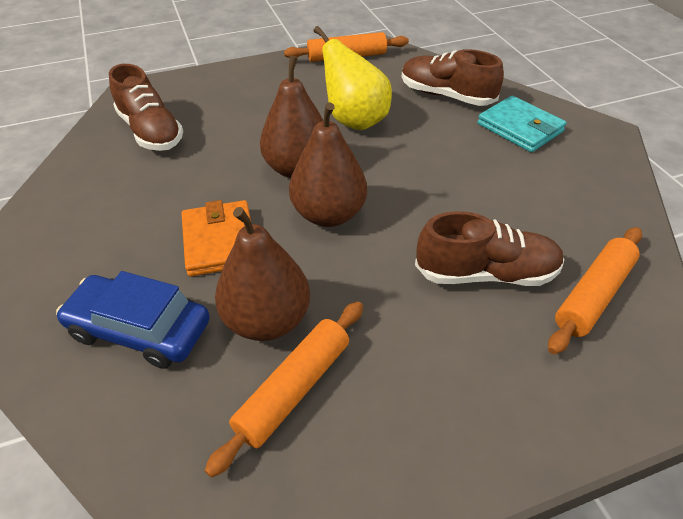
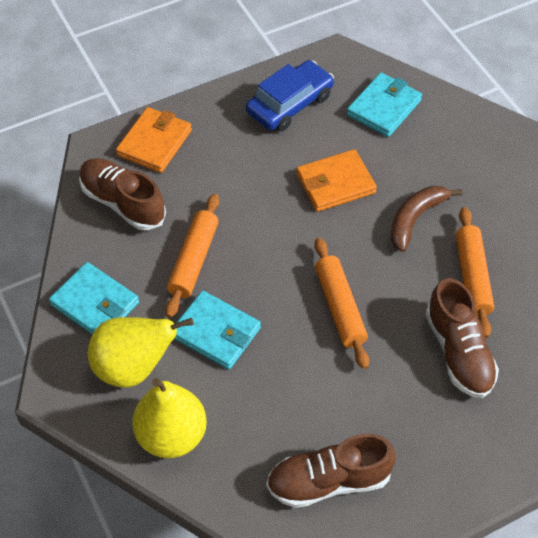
brown banana: 0 -> 1
brown pear: 3 -> 0
orange wallet: 1 -> 2
turquoise wallet: 1 -> 3
yellow pear: 1 -> 2

